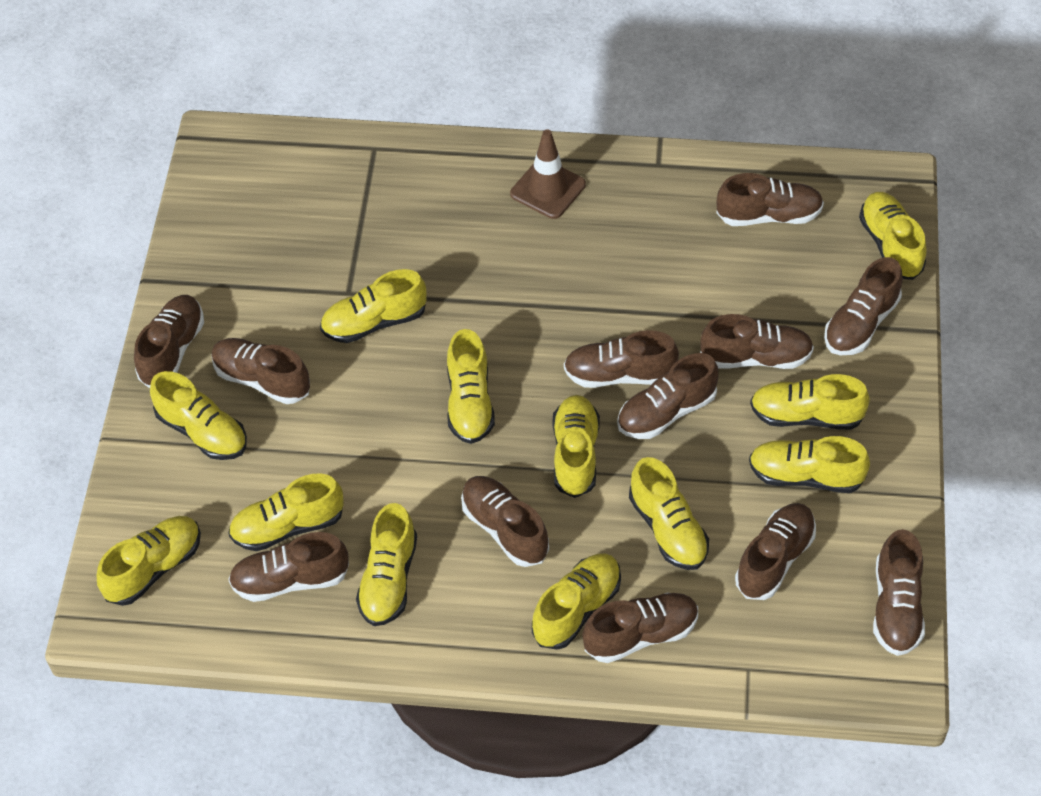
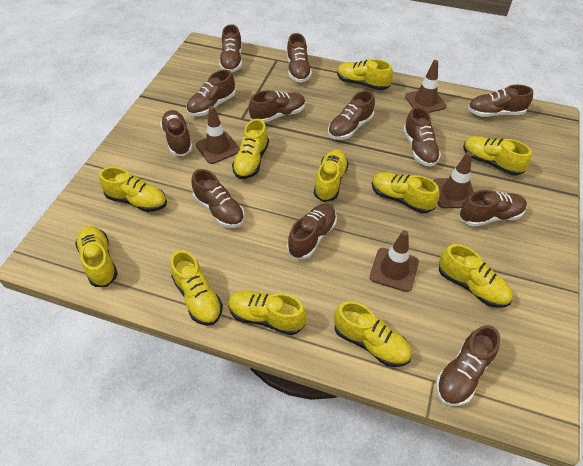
brown traffic cone: 1 -> 4
yellow shoe: 12 -> 11

